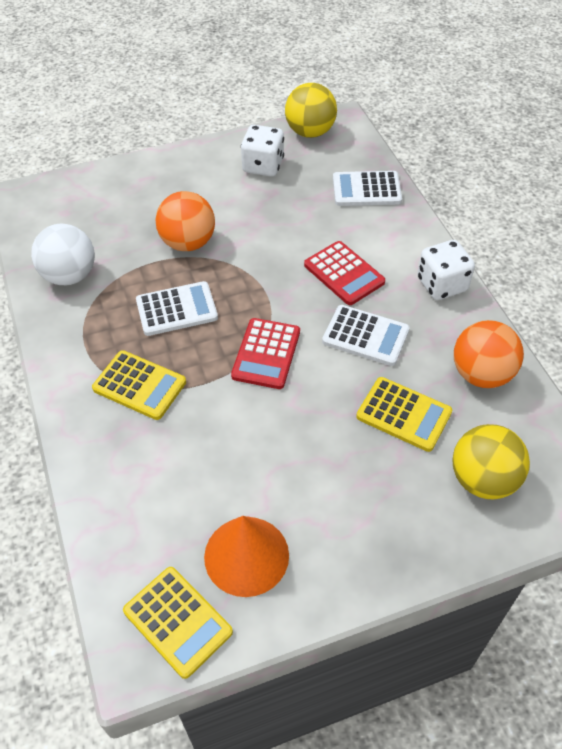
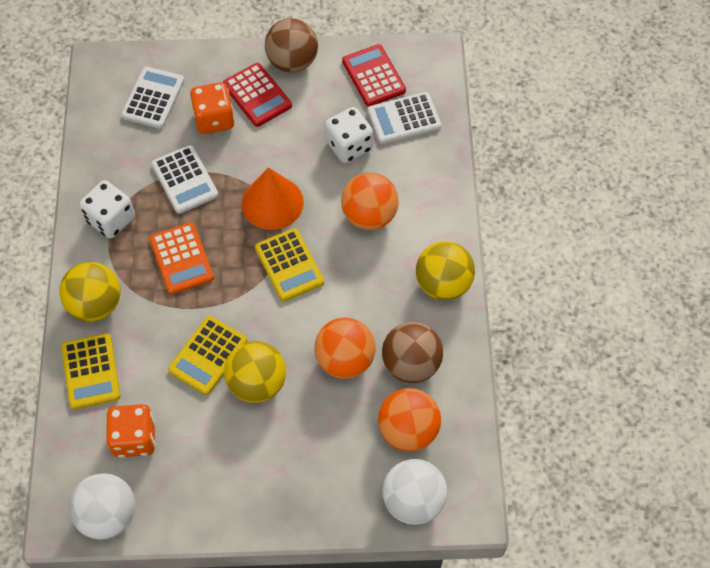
brown ball: 0 -> 2
orange ball: 2 -> 3
orange calculator: 0 -> 1
orange dice: 0 -> 2
white ball: 1 -> 2
yellow ball: 2 -> 3

